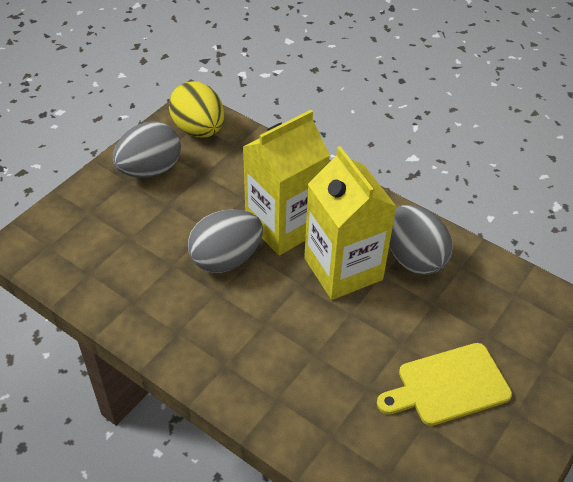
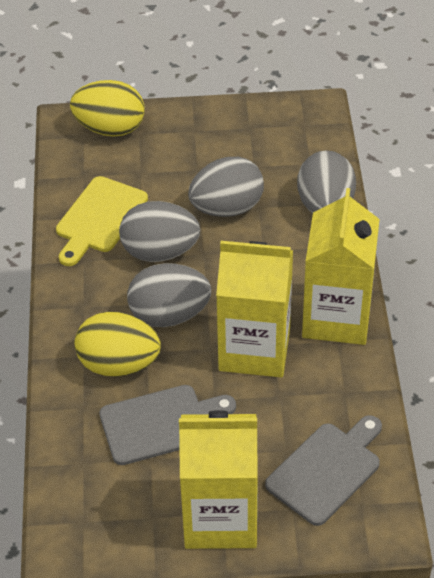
grey cutting board: 0 -> 2
grey egg: 3 -> 4
yellow carton: 2 -> 3
yellow egg: 1 -> 2

